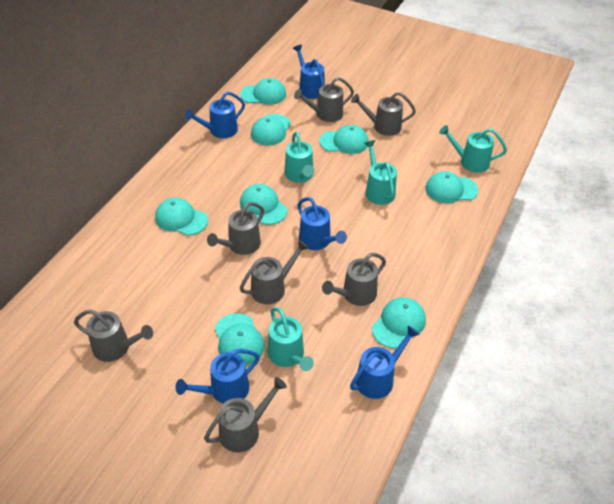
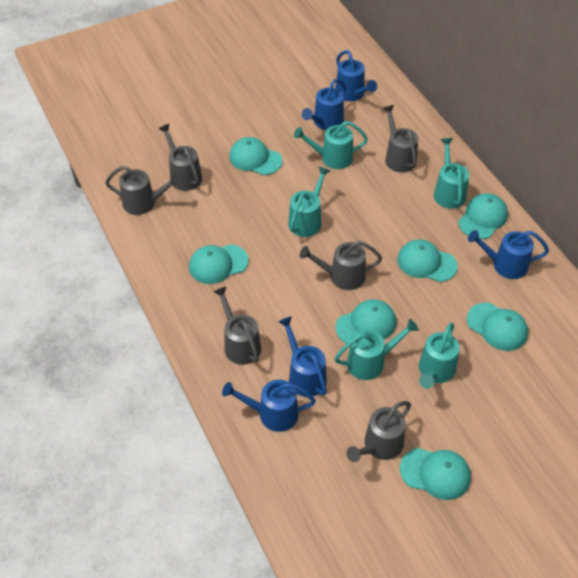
grey watering can: 7 -> 6
turquoise cap: 8 -> 7
turquoise watering can: 4 -> 5

